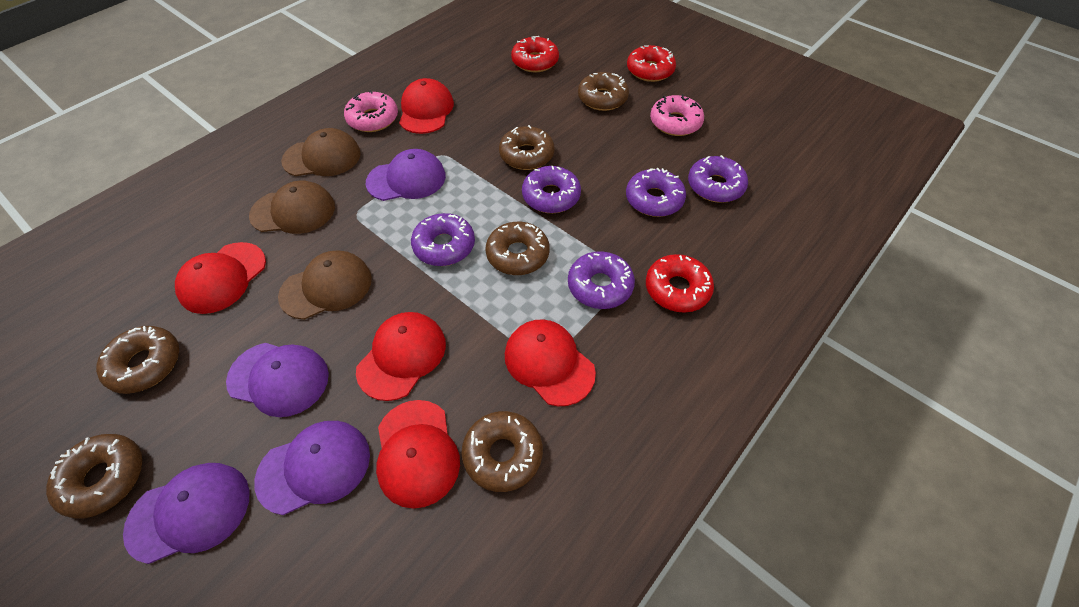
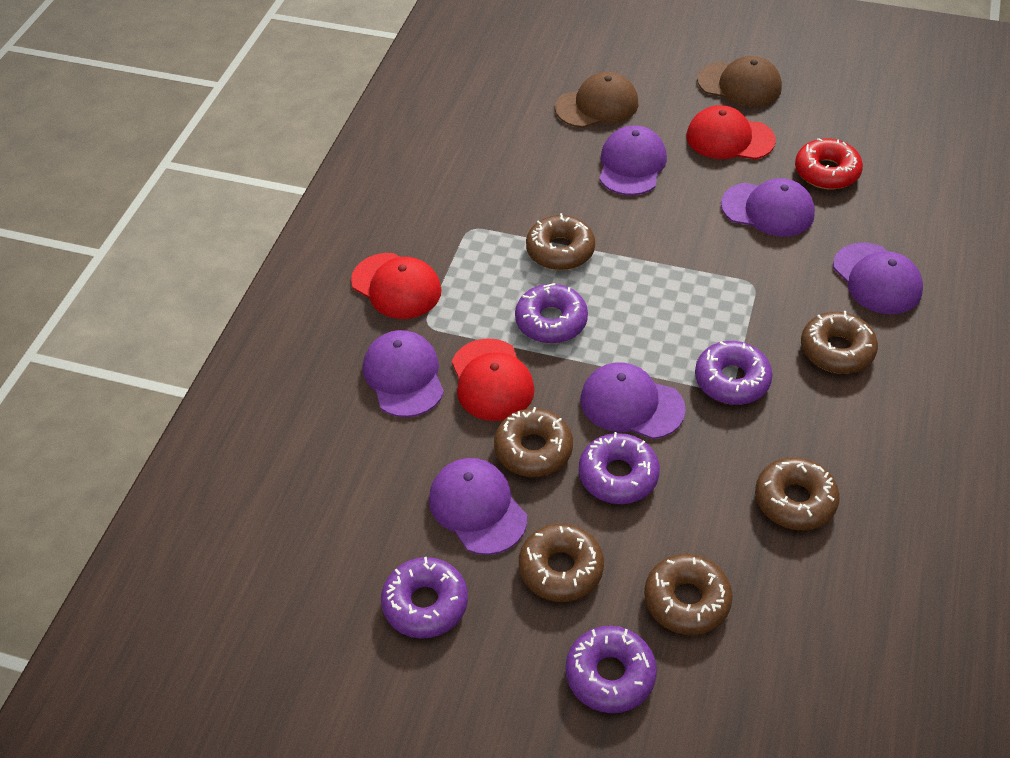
brown cap: 3 -> 2
pink donut: 2 -> 0
purple cap: 4 -> 6
red cap: 5 -> 3
red donut: 3 -> 1

